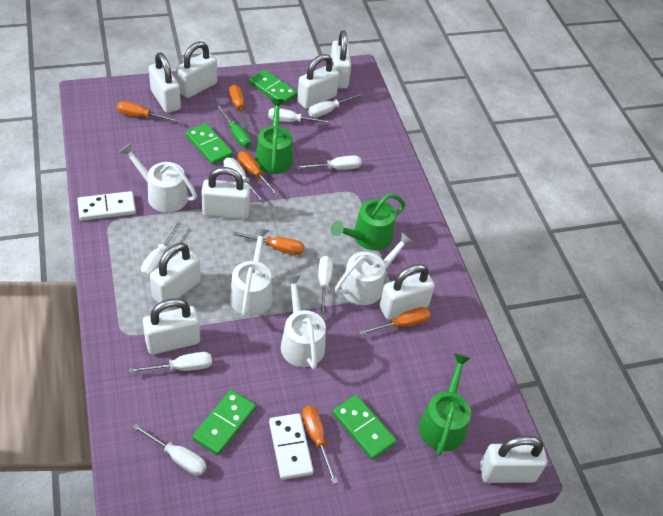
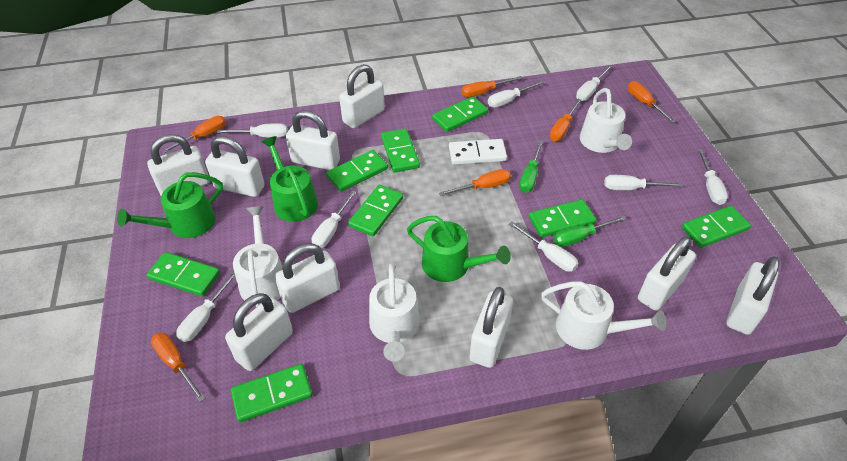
green domino: 4 -> 8
green screwdriver: 1 -> 2
white domino: 2 -> 1

